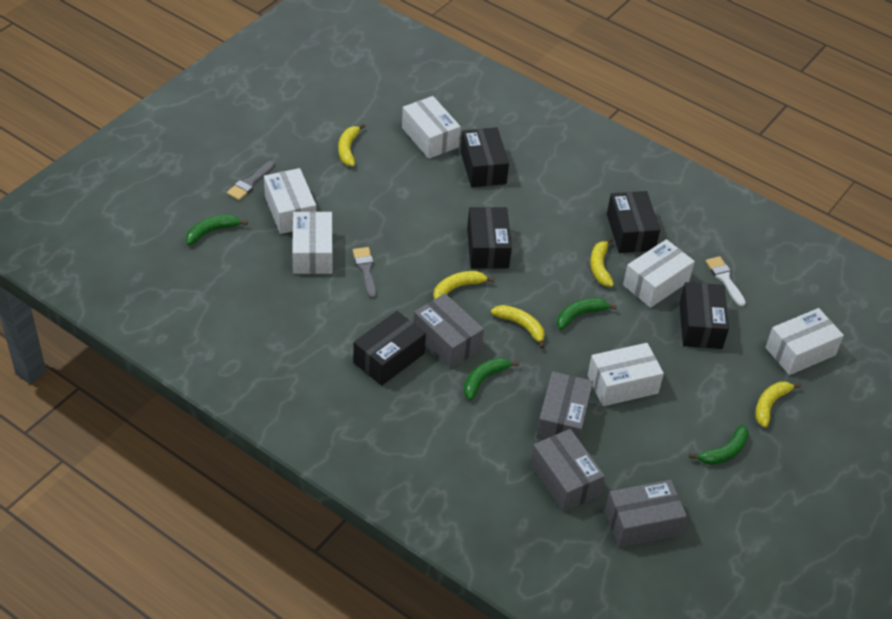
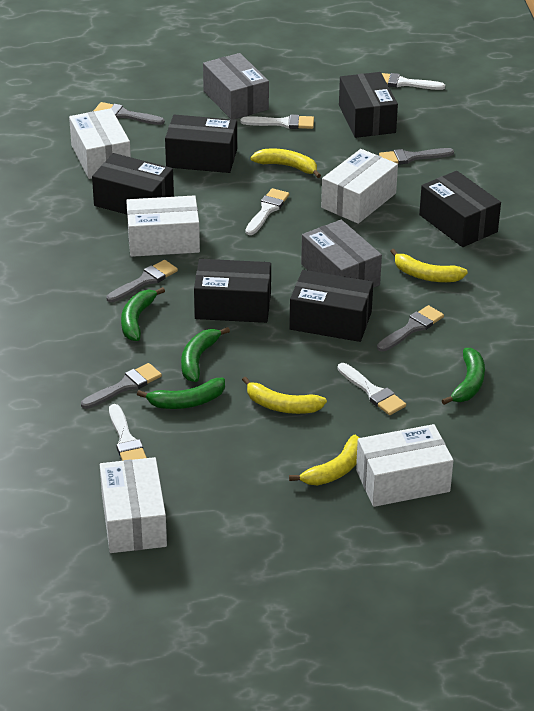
black box: 5 -> 6
grey box: 4 -> 2
grey brush: 2 -> 5
white box: 6 -> 5
white brush: 1 -> 5
yellow banana: 5 -> 4

